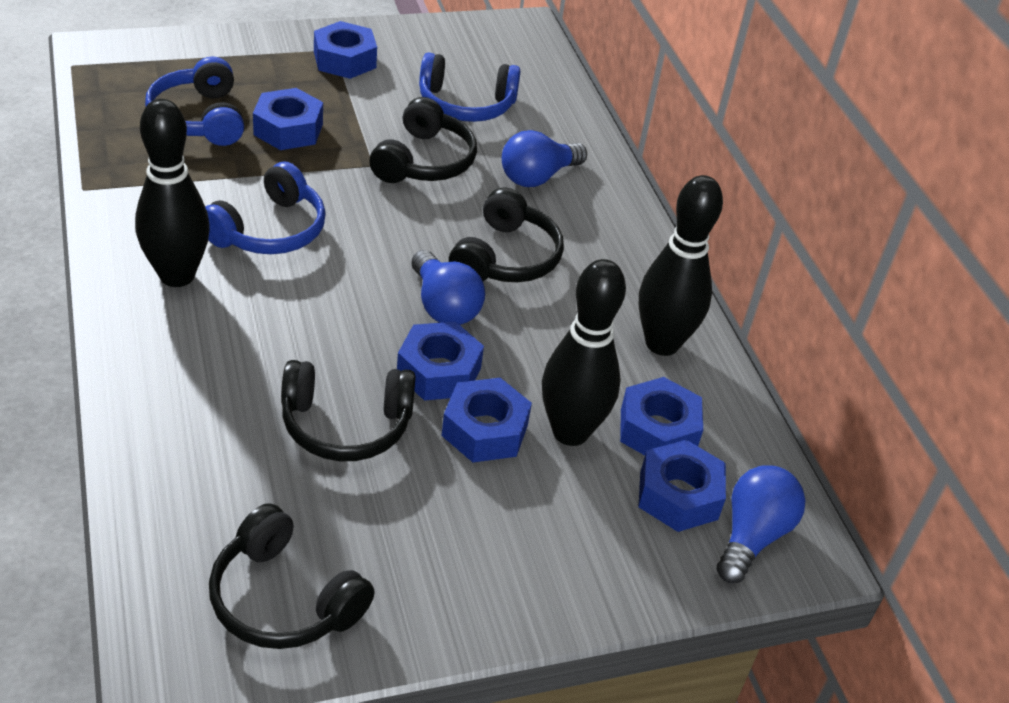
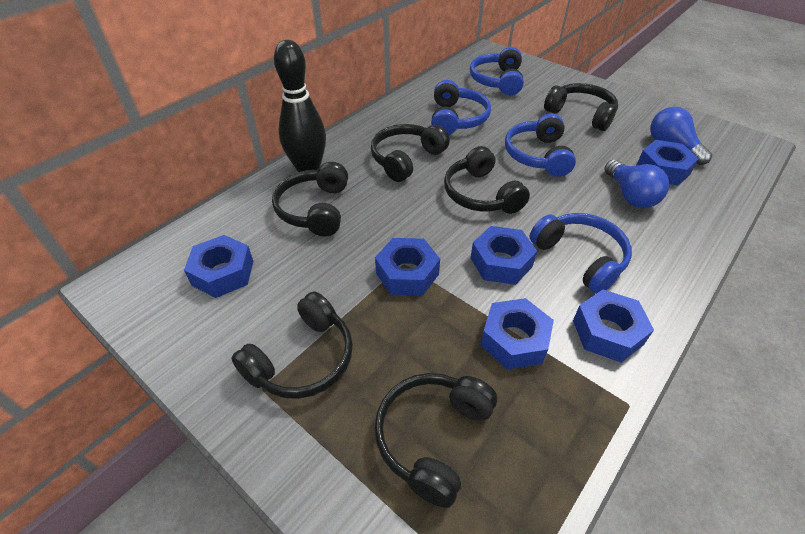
black bowling pin: 3 -> 1
black headphones: 4 -> 6
blue headphones: 3 -> 4
blue light bulb: 3 -> 2

